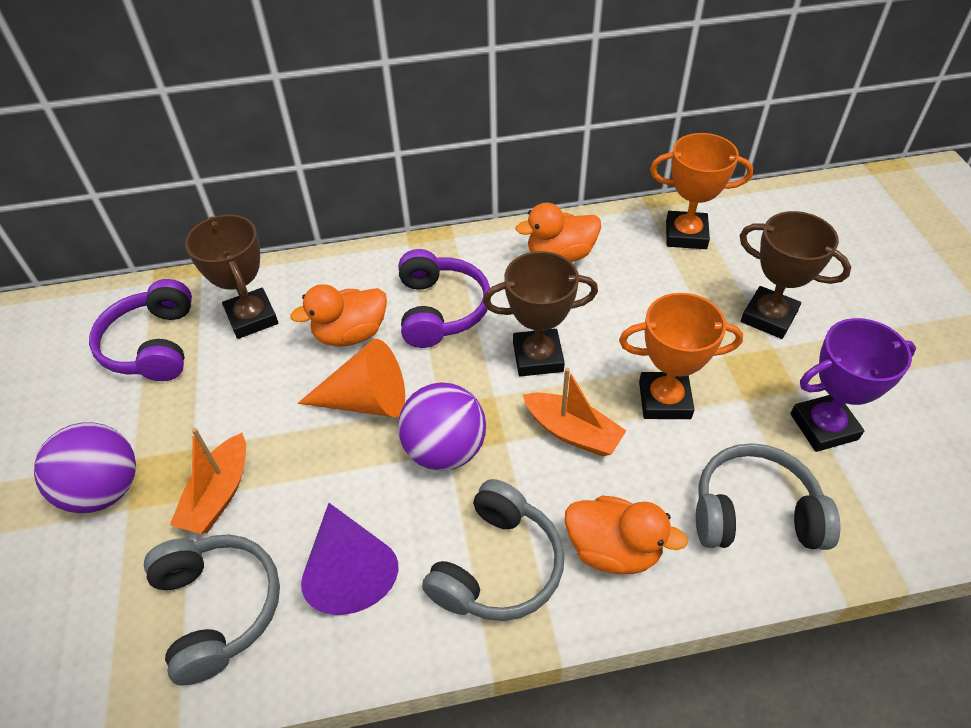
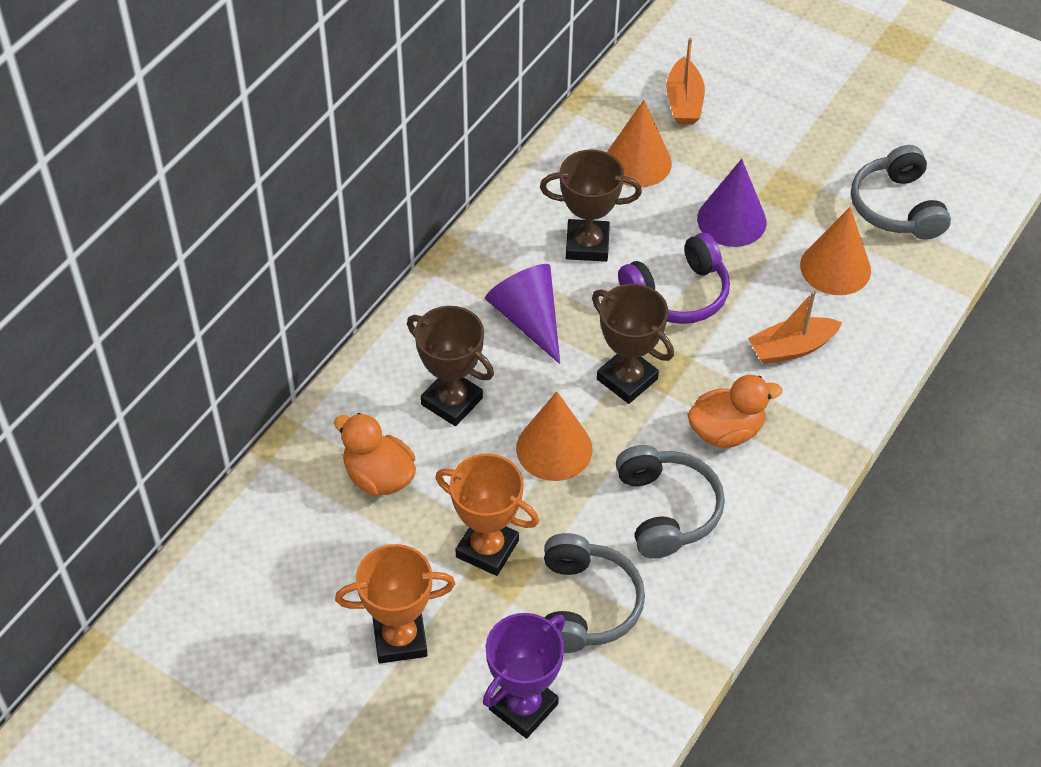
orange cone: 1 -> 3
orange duck: 3 -> 2
purple ball: 2 -> 0
purple cone: 1 -> 2
purple headphones: 2 -> 1

